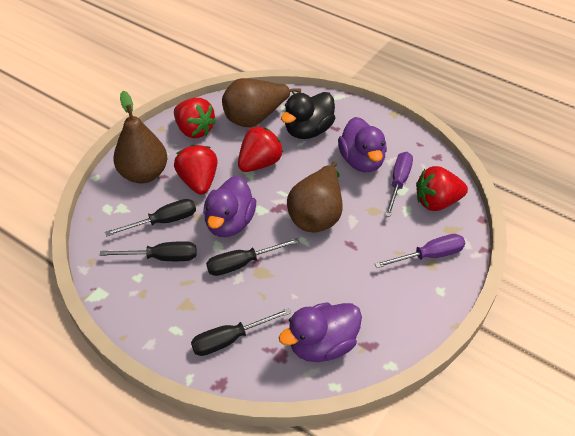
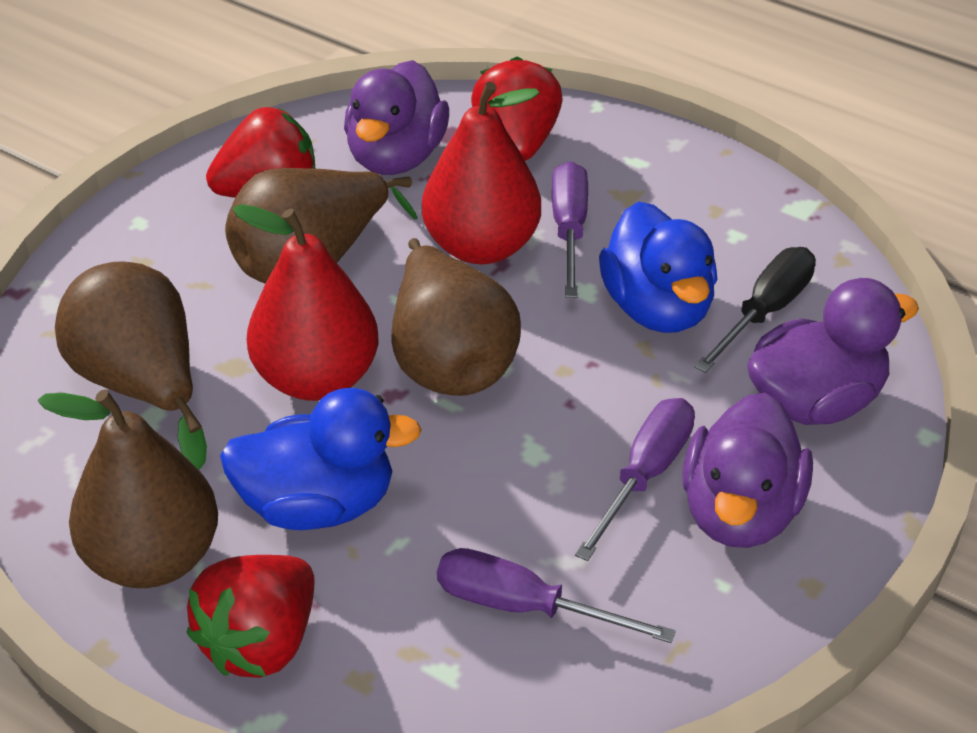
black duck: 1 -> 0
black screwdriver: 4 -> 1
blue duck: 0 -> 2
brown pear: 3 -> 4
purple screwdriver: 2 -> 3
red pear: 0 -> 2
red strawberry: 4 -> 3

